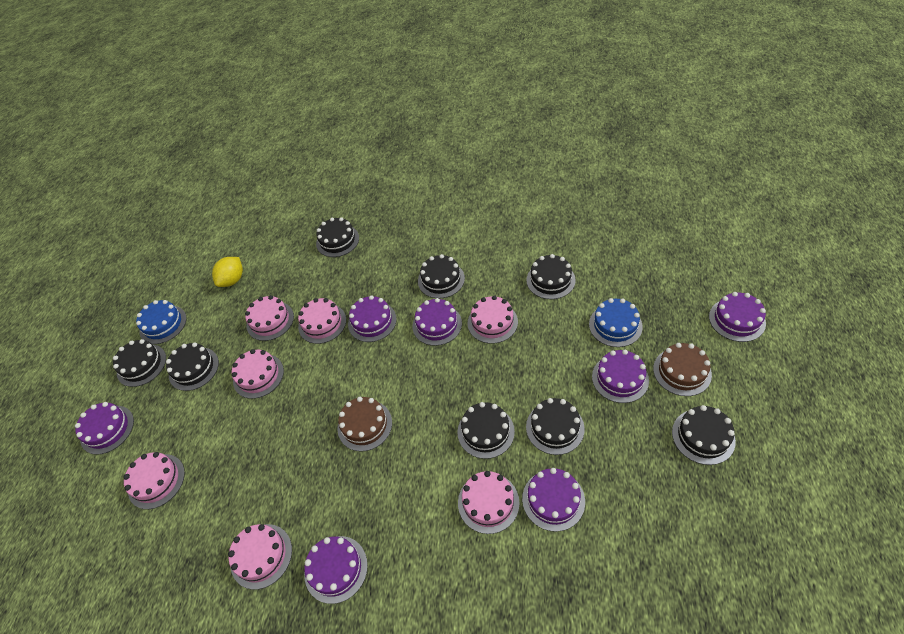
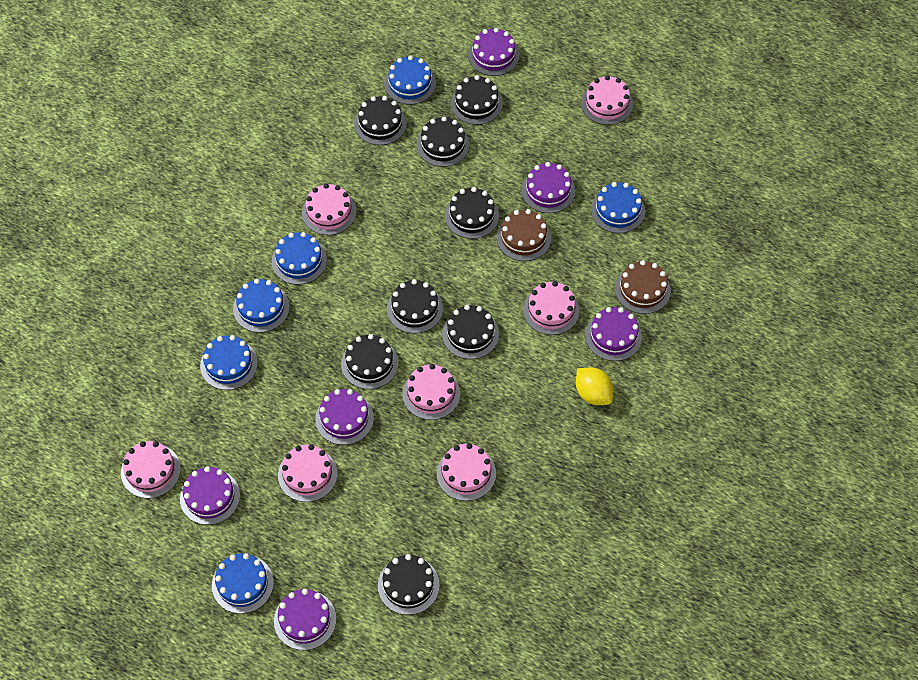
blue cake: 2 -> 6
purple cake: 7 -> 6

